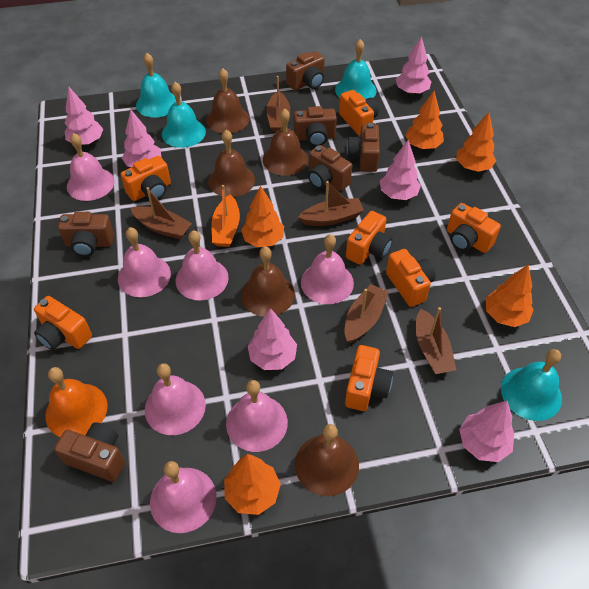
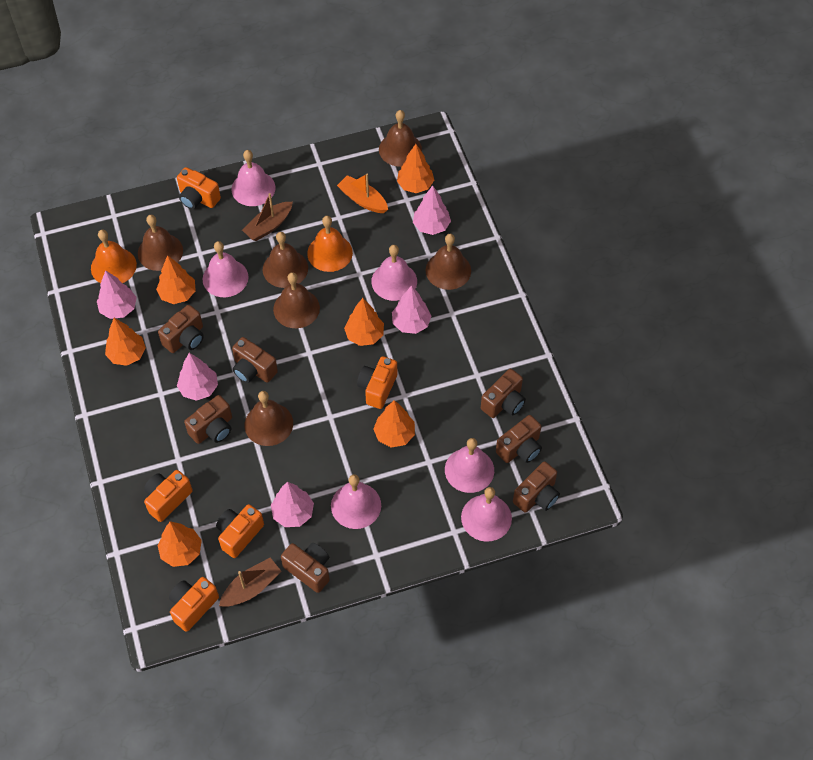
brown bell: 5 -> 6
brown boat: 5 -> 2
brown camera: 6 -> 7
orange bell: 1 -> 2
orange camera: 7 -> 5
orange tree: 5 -> 6
pink bell: 7 -> 6
pink tree: 6 -> 5
turquoise bell: 4 -> 0

